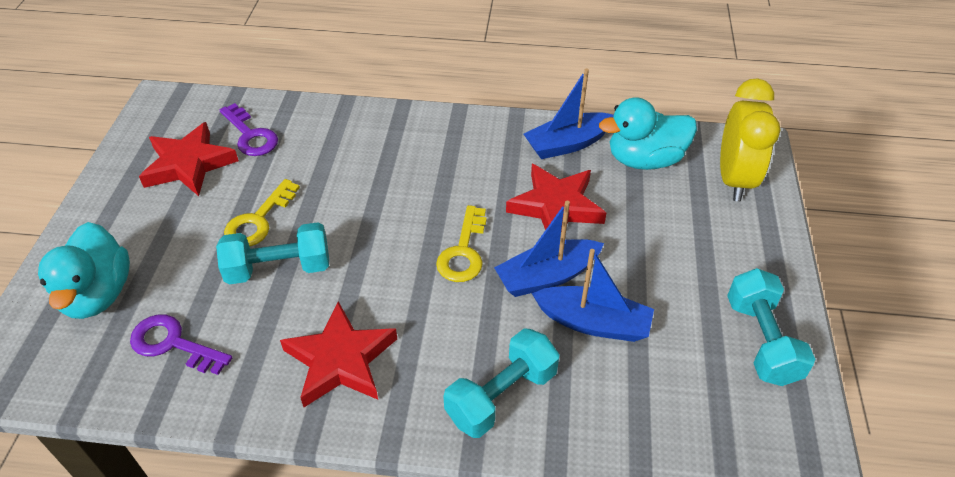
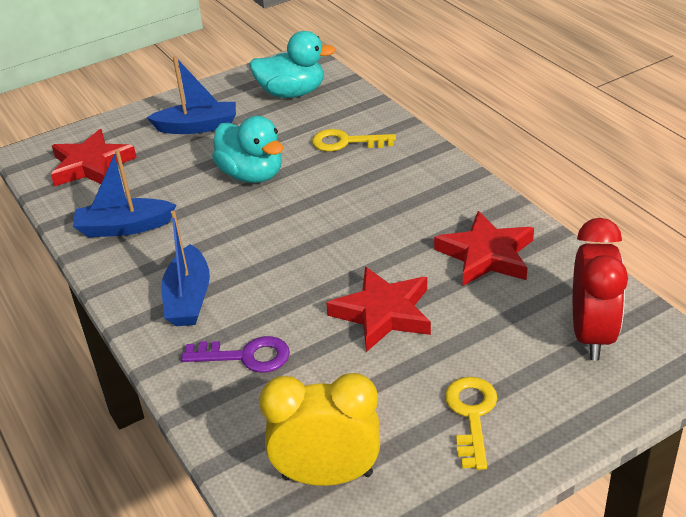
purple key: 2 -> 1
red clock: 0 -> 1
turquoise dumbbell: 3 -> 0

